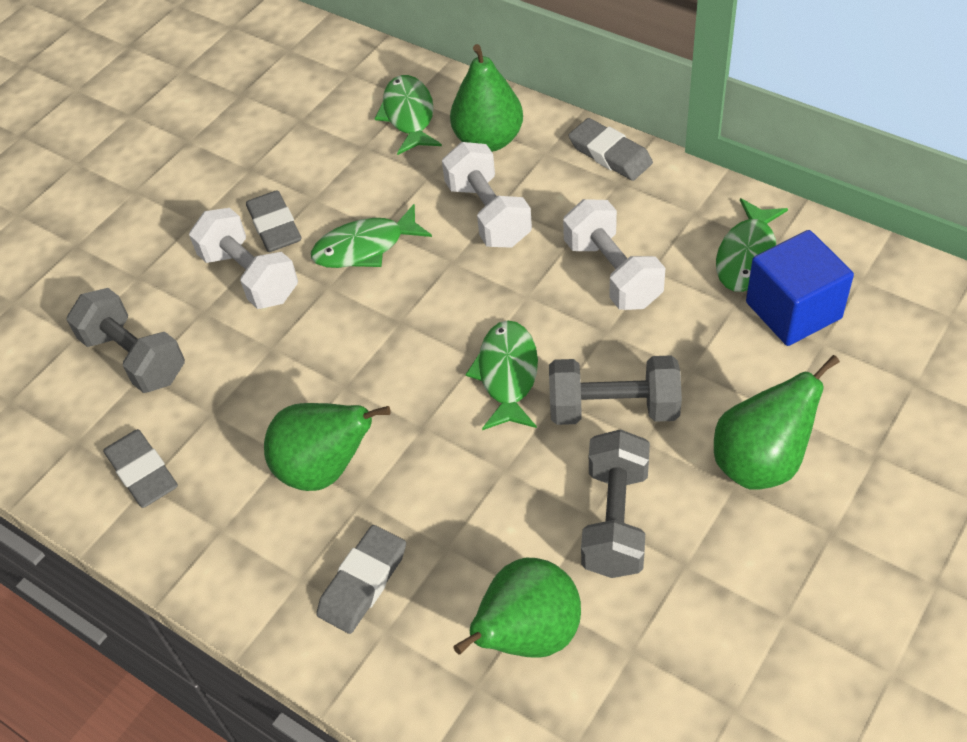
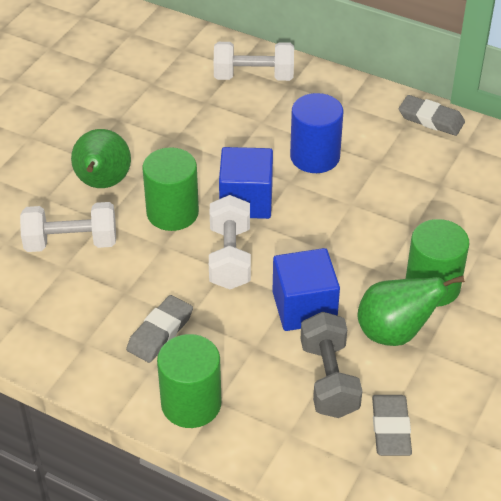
blue cube: 1 -> 2
blue cylinder: 0 -> 1
green cylinder: 0 -> 3
green fish: 4 -> 0
green pear: 4 -> 2
grey dumbbell: 3 -> 1
grey eraser: 4 -> 3

